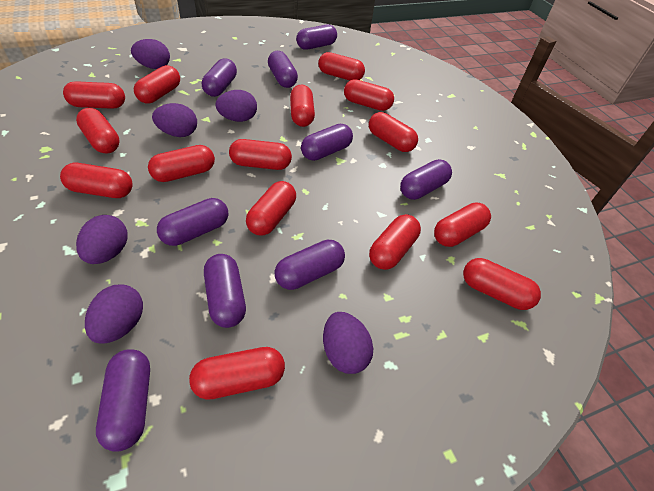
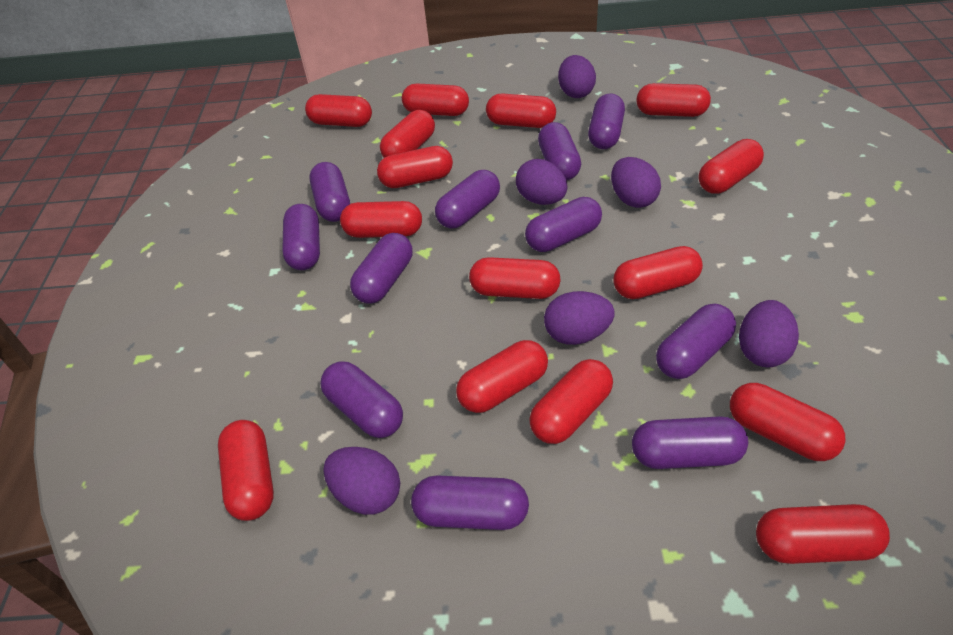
purple capsule: 9 -> 11

